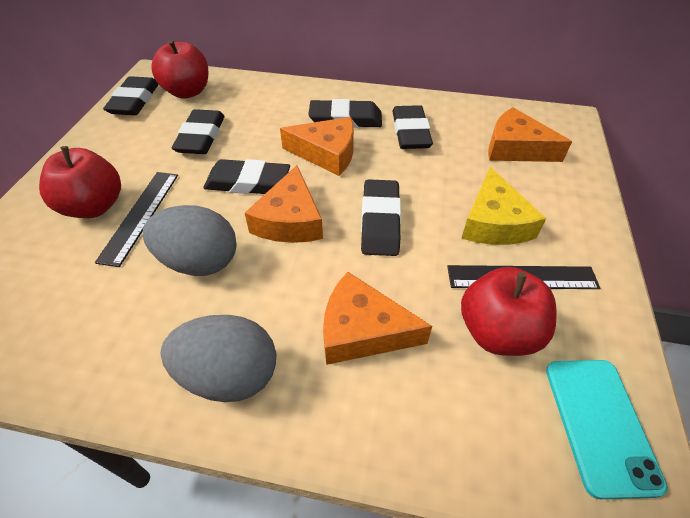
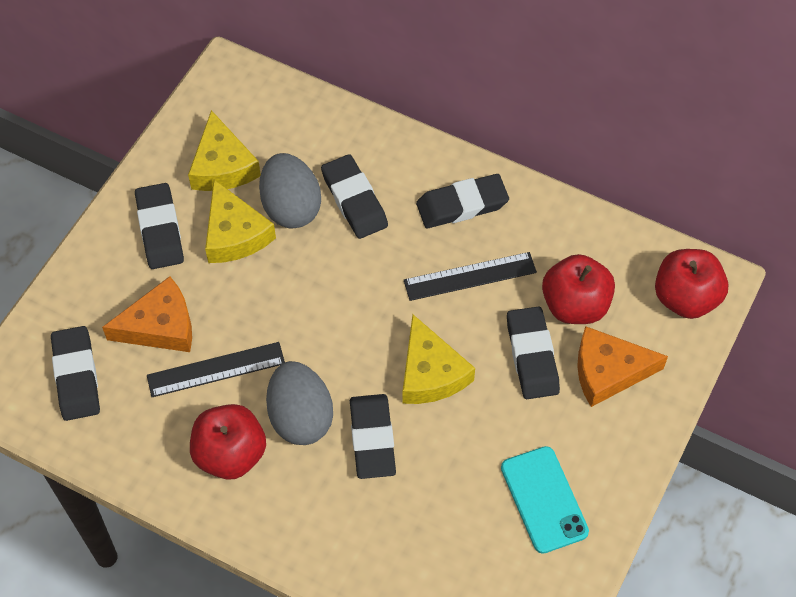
orange cheese: 4 -> 2
yellow cheese: 1 -> 3

